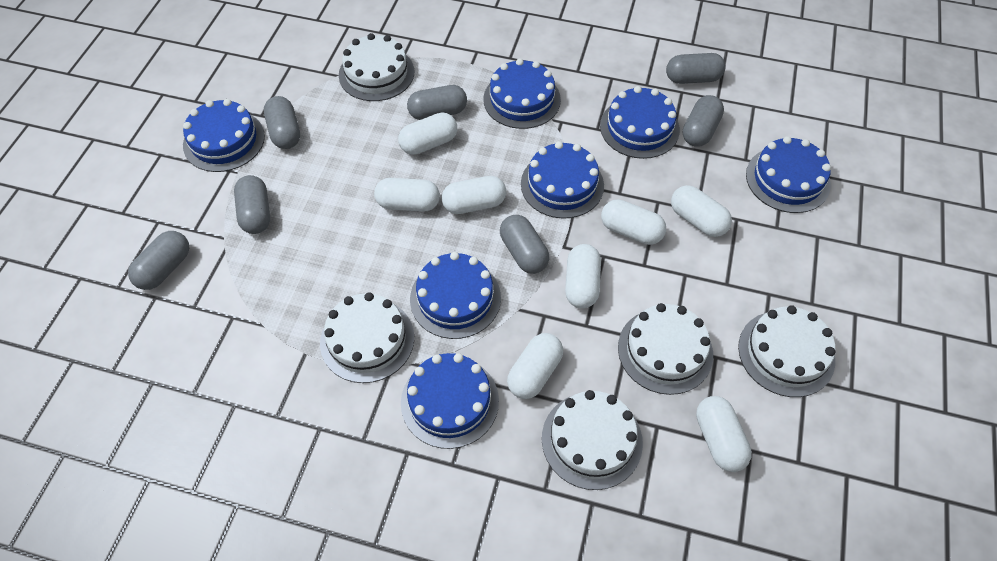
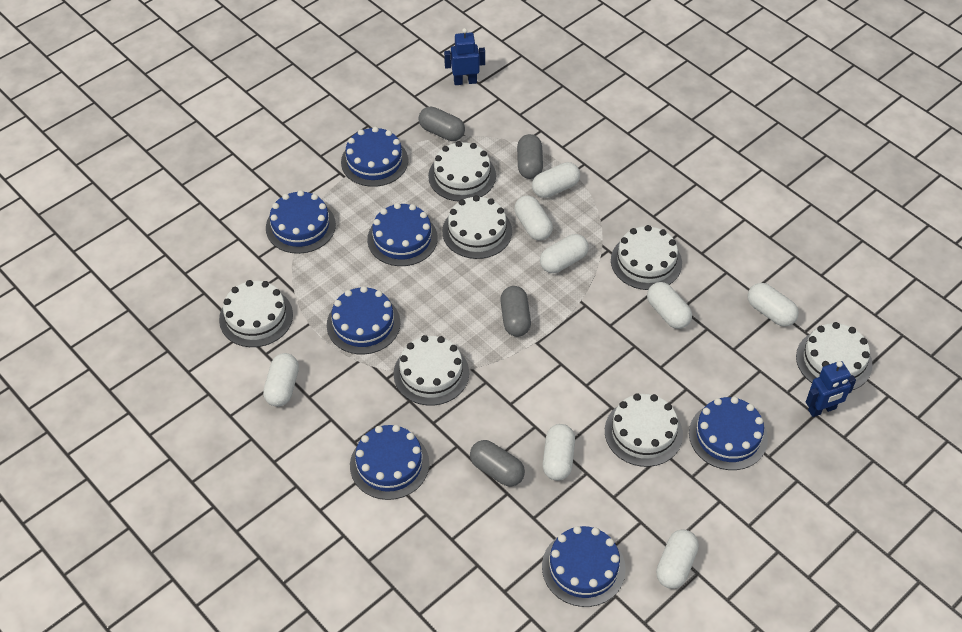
blue robot: 0 -> 2
grey capsule: 7 -> 4
white cake: 5 -> 7

